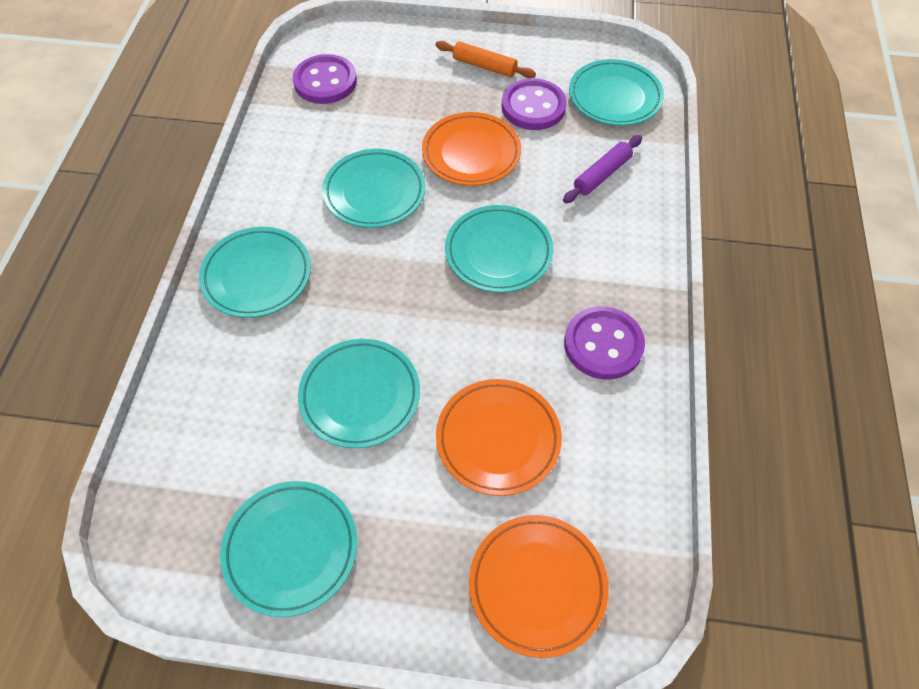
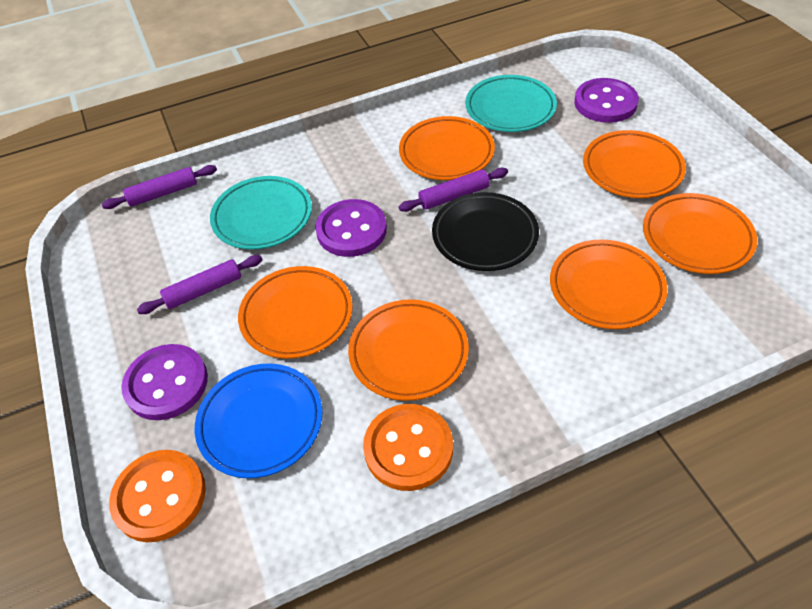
black plate: 0 -> 1
blue plate: 0 -> 1
orange button: 0 -> 2
orange plate: 3 -> 6
orange rolling pin: 1 -> 0
purple rolling pin: 1 -> 3
turquoise plate: 6 -> 2

